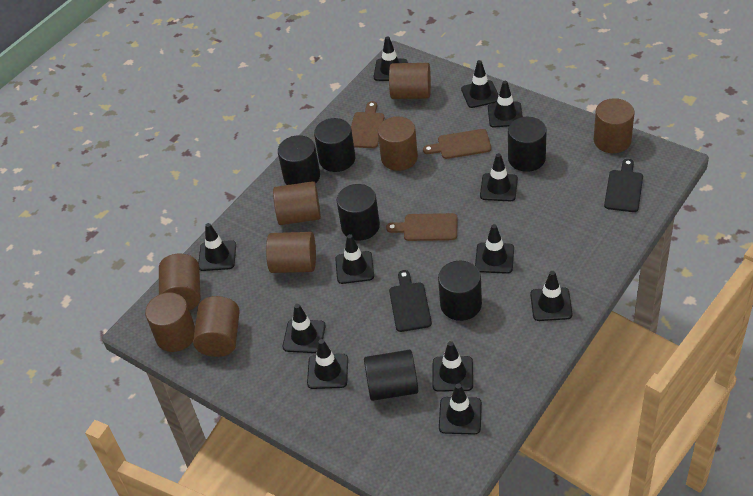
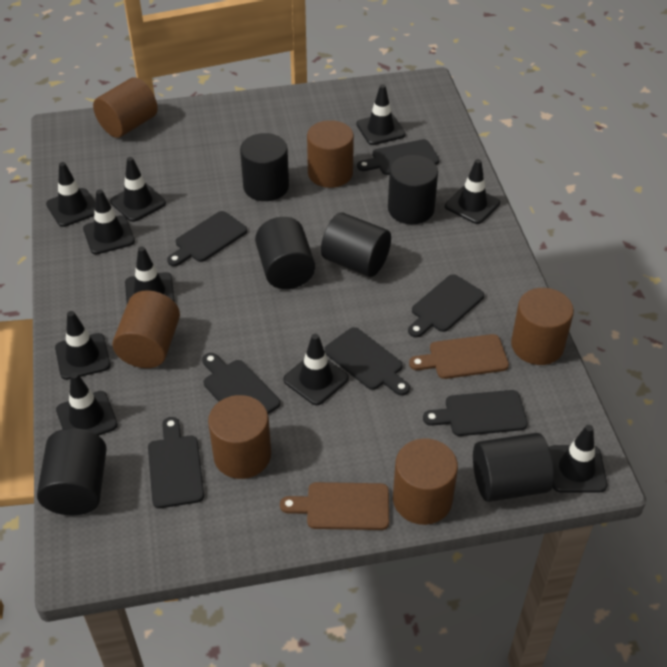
black cutting board: 2 -> 7
black traffic cone: 12 -> 10
brown cutting board: 3 -> 2
brown cylinder: 8 -> 6

